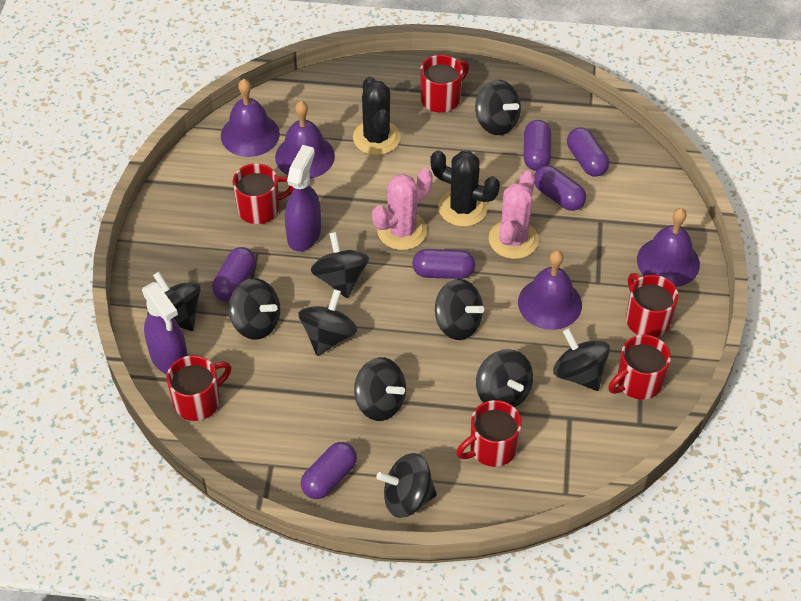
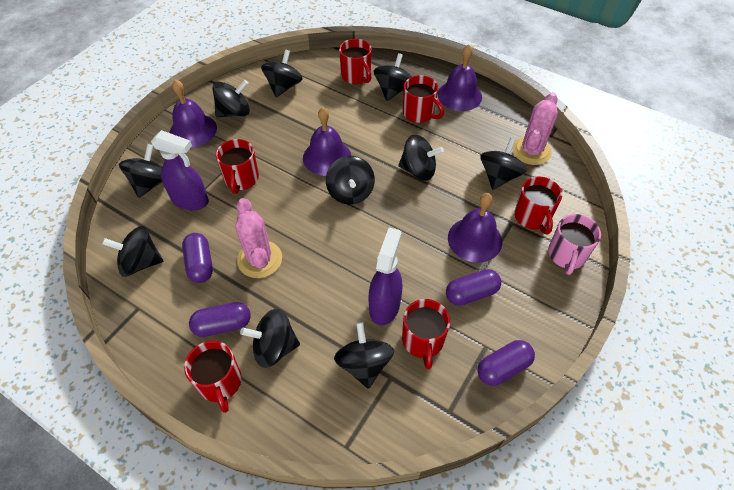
black cactus: 2 -> 0
pink mug: 0 -> 1
purple capsule: 6 -> 4

